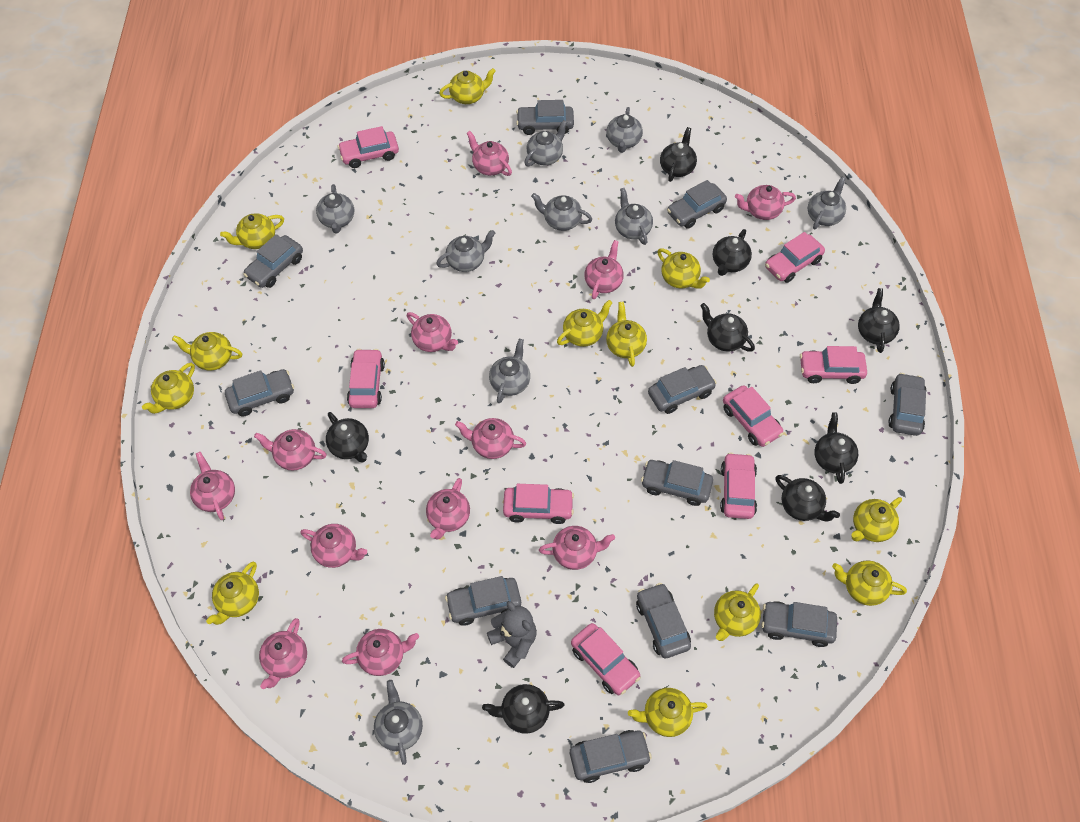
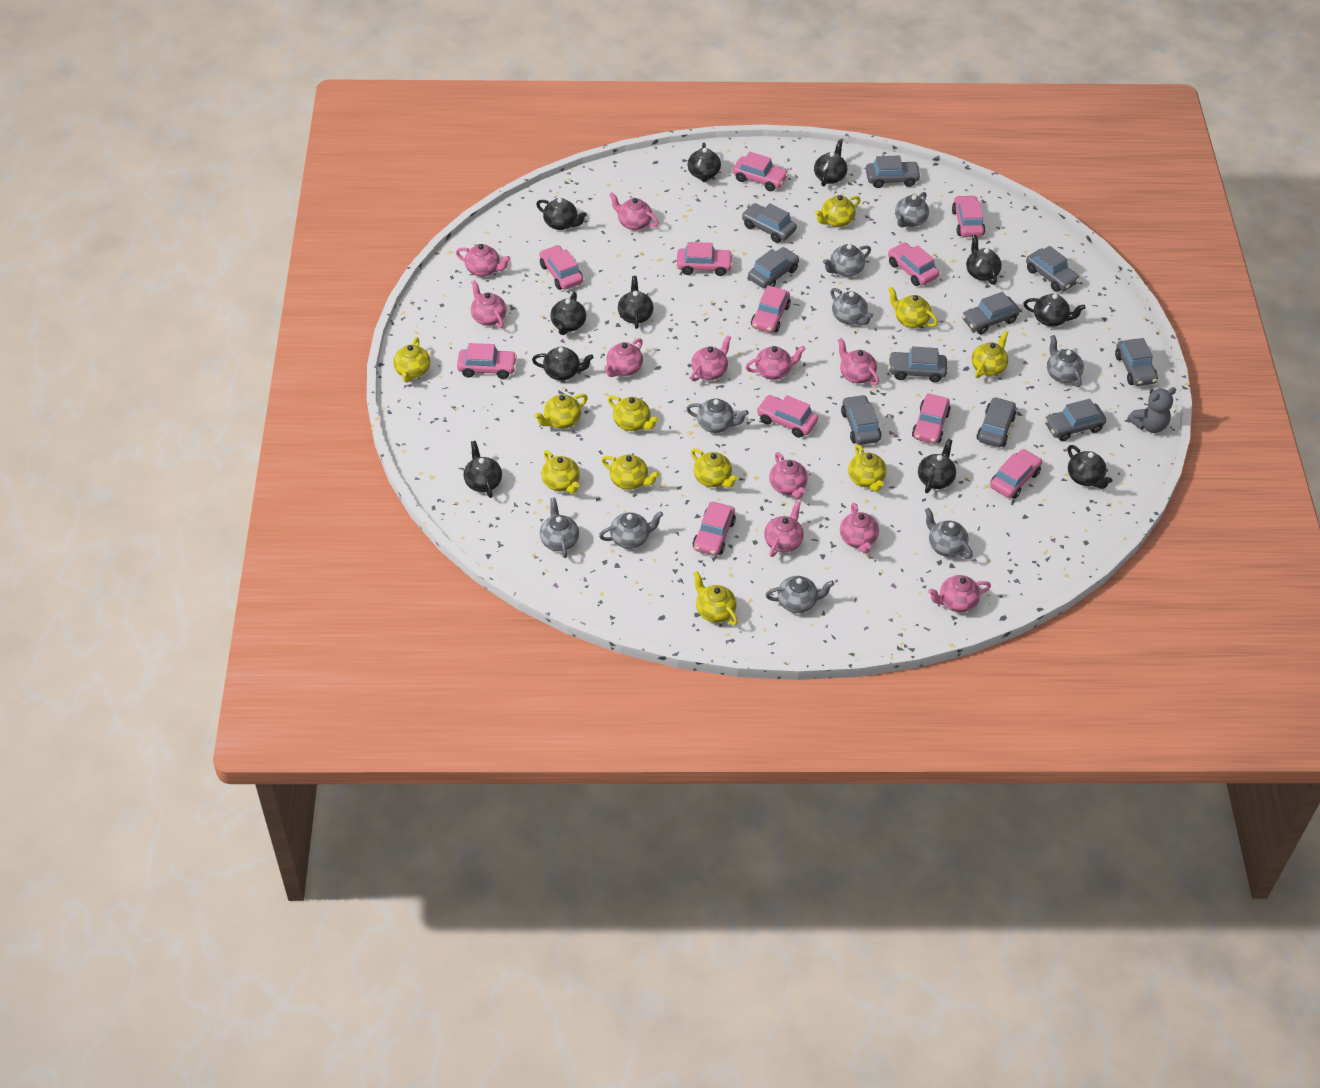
black teapot: 8 -> 11
grey car: 11 -> 10
pink car: 8 -> 11
pink teapot: 12 -> 11
yellow teapot: 12 -> 11

